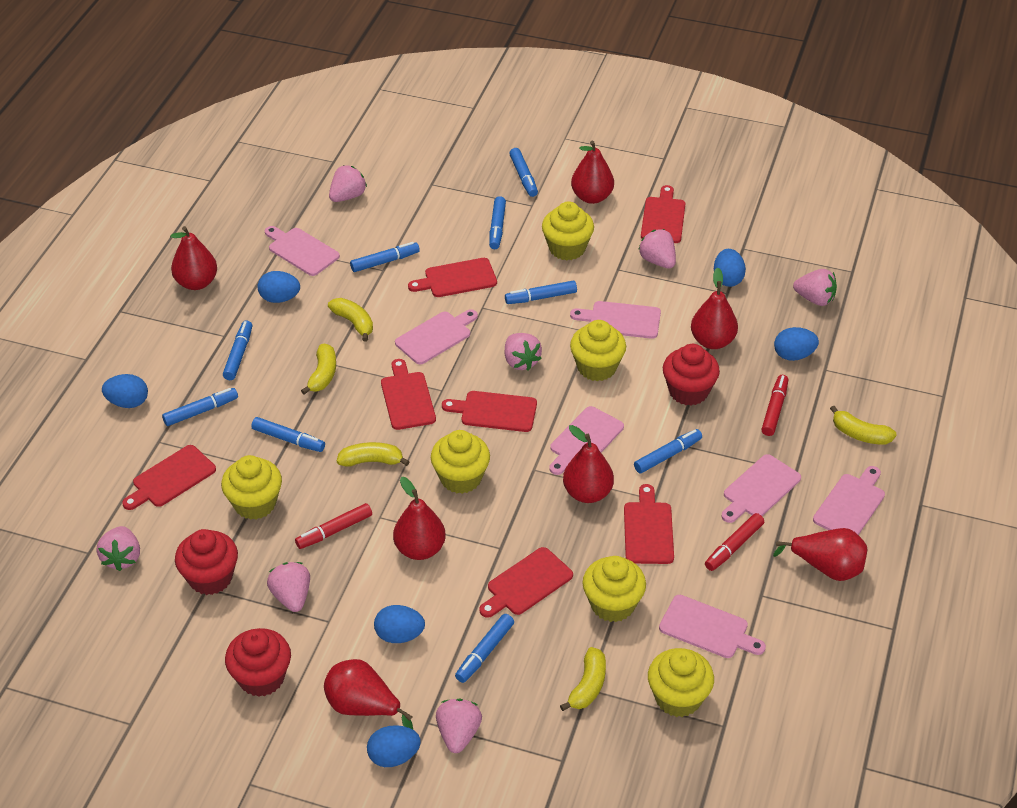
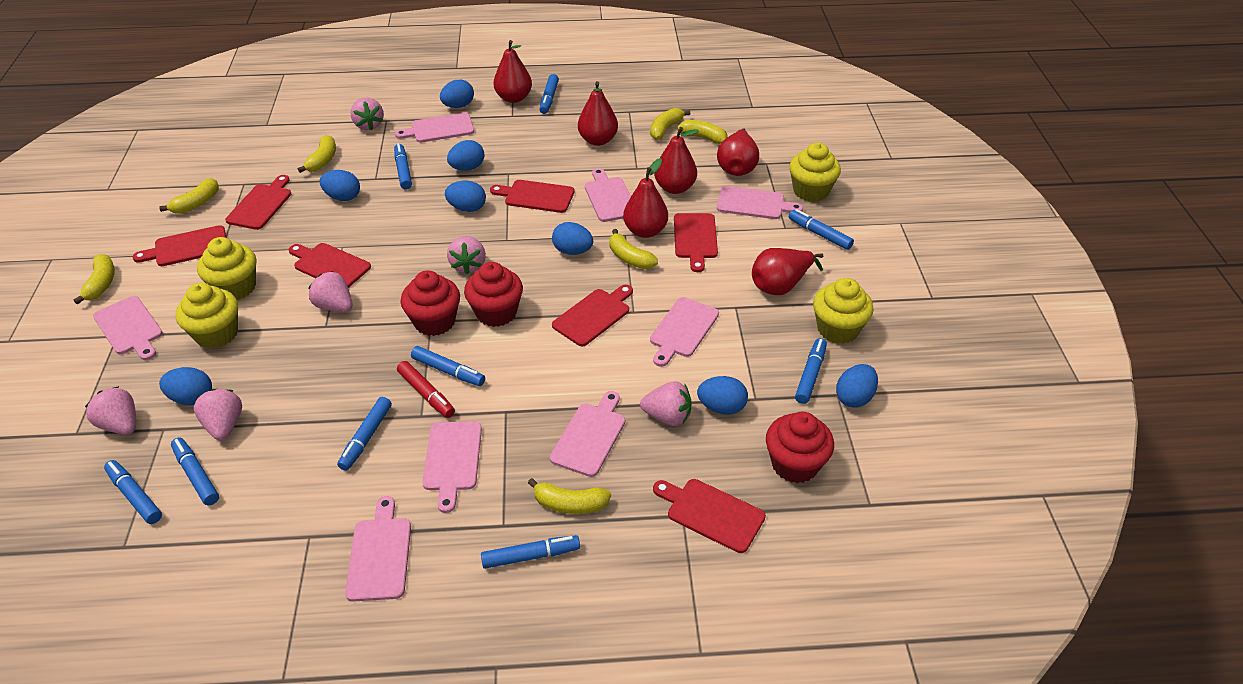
blue egg: 6 -> 8
pink cutting board: 7 -> 8
pink strawberry: 7 -> 6
red marker: 3 -> 1
red pear: 7 -> 6
yellow banana: 5 -> 7
yellow cupcake: 6 -> 4

